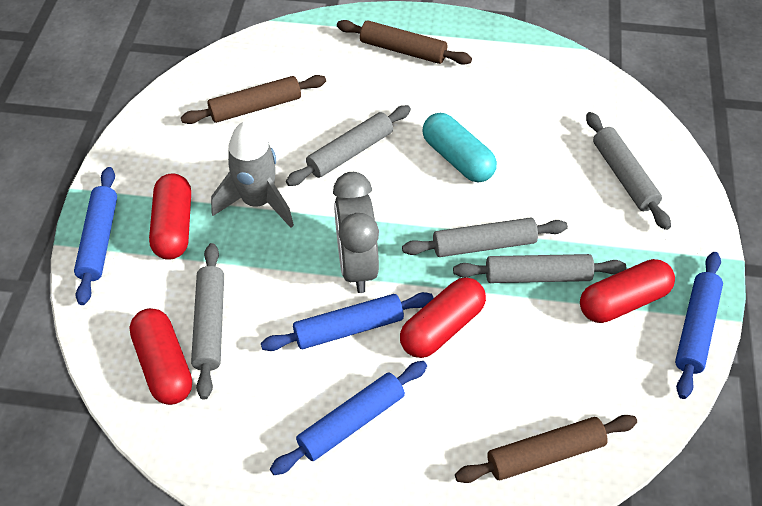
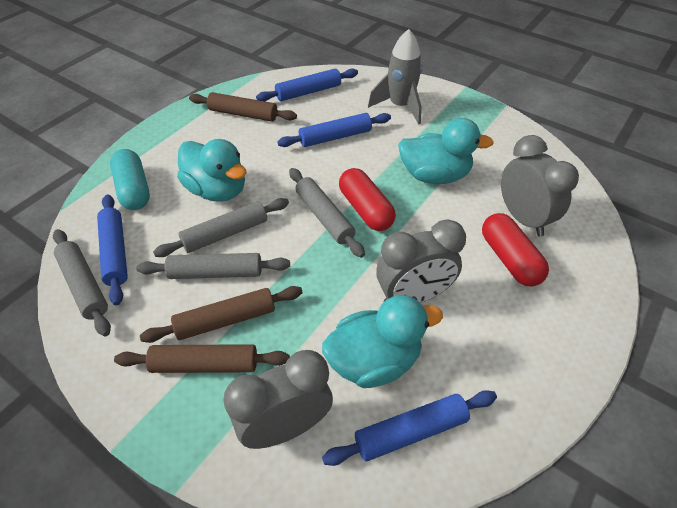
grey clock: 1 -> 3
grey rolling pin: 5 -> 4
red capsule: 4 -> 2
turquoise duck: 0 -> 3

